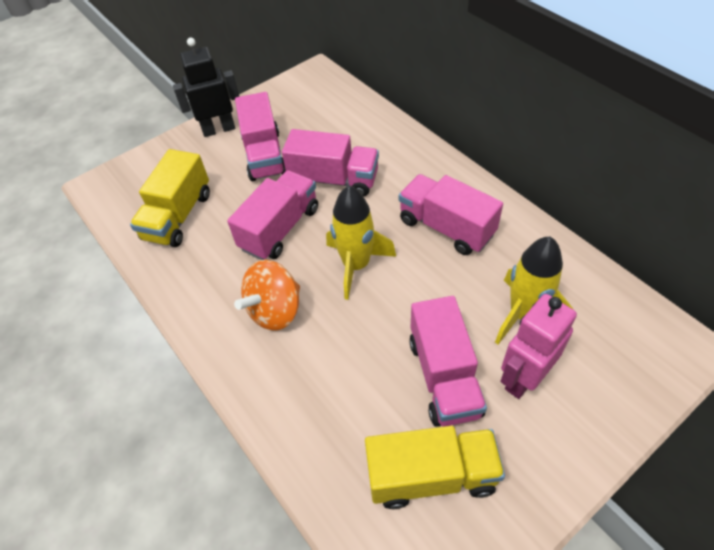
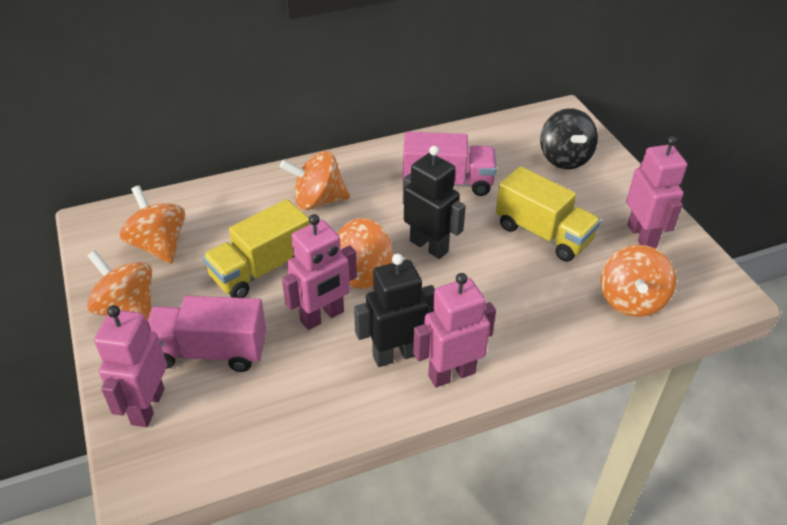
black robot: 1 -> 2
black spinning top: 0 -> 1
orange spinning top: 1 -> 5
pink robot: 1 -> 4
pink truck: 5 -> 2
yellow rocket: 2 -> 0

